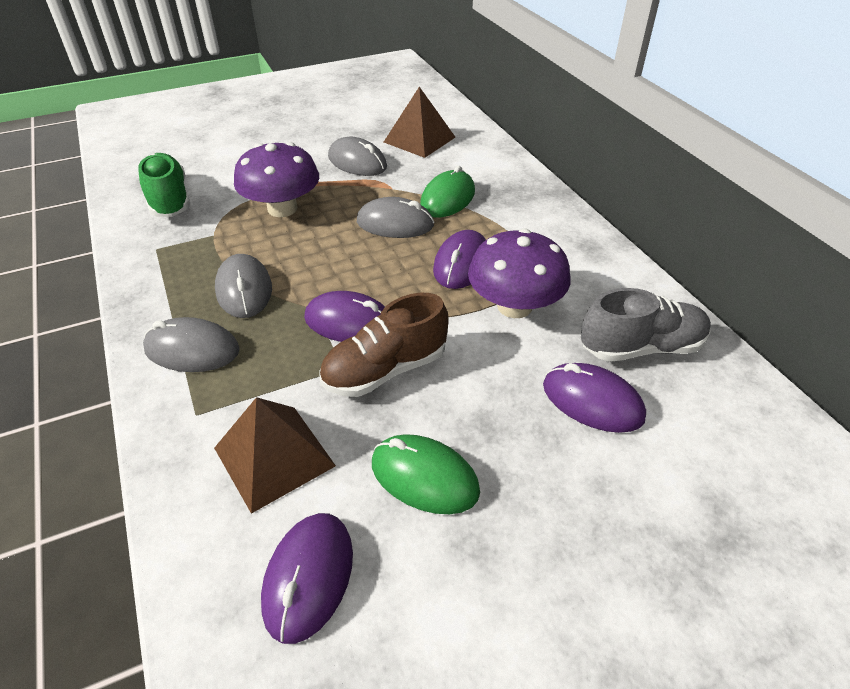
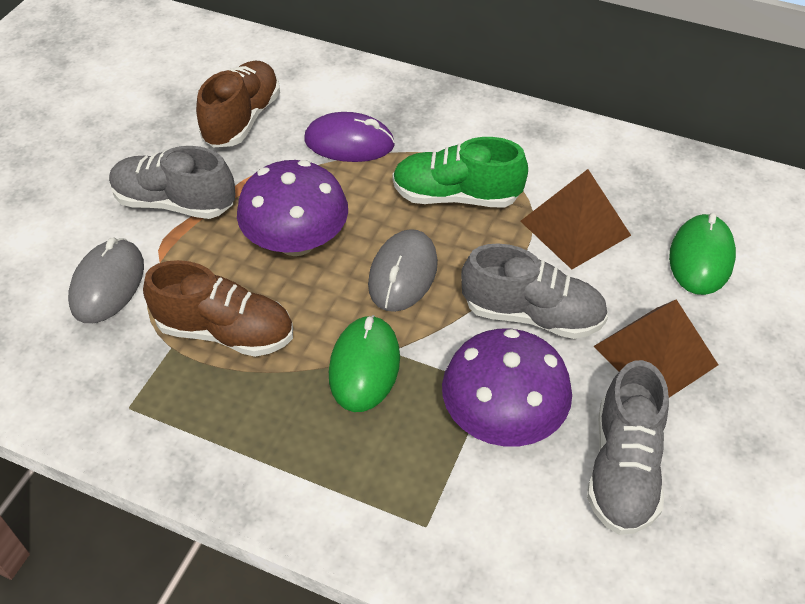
brown shoe: 1 -> 2
grey mouse: 4 -> 2
grey shoe: 1 -> 3
purple mouse: 4 -> 1

